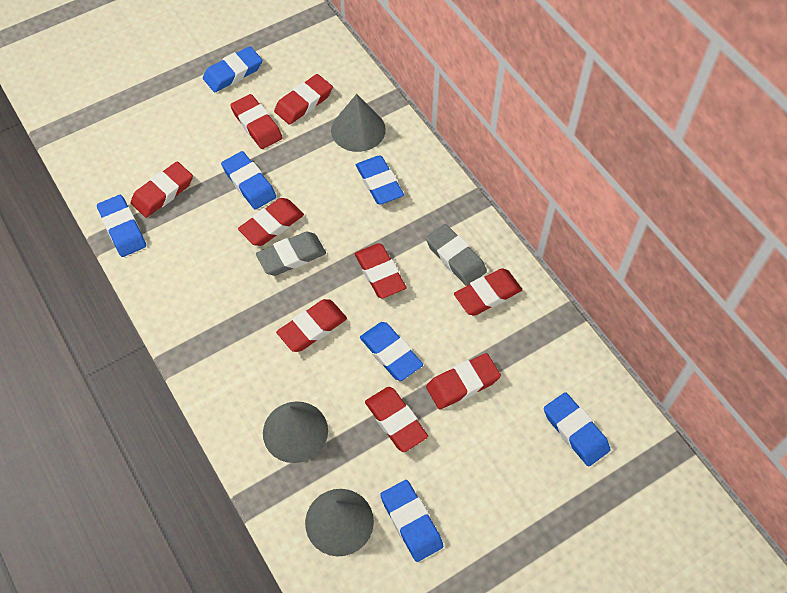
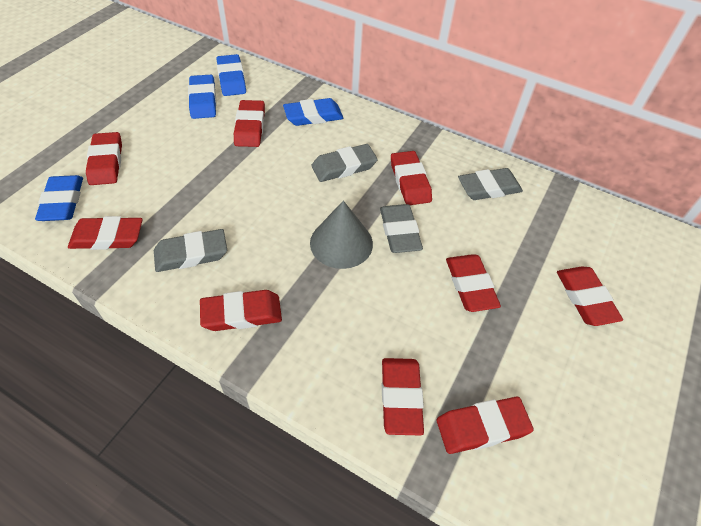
blue eraser: 7 -> 4
grey cone: 3 -> 1
grey eraser: 2 -> 4

